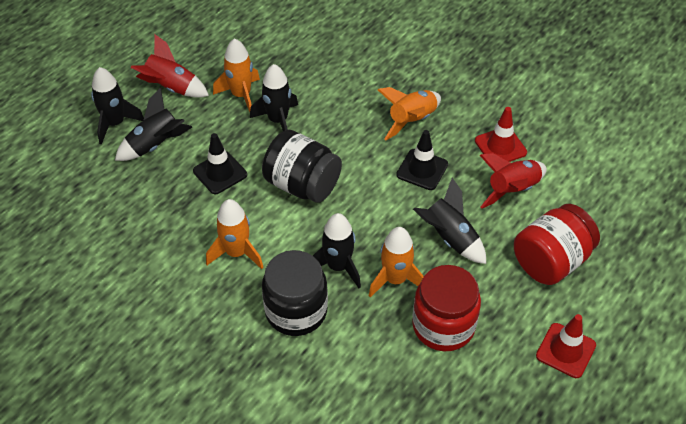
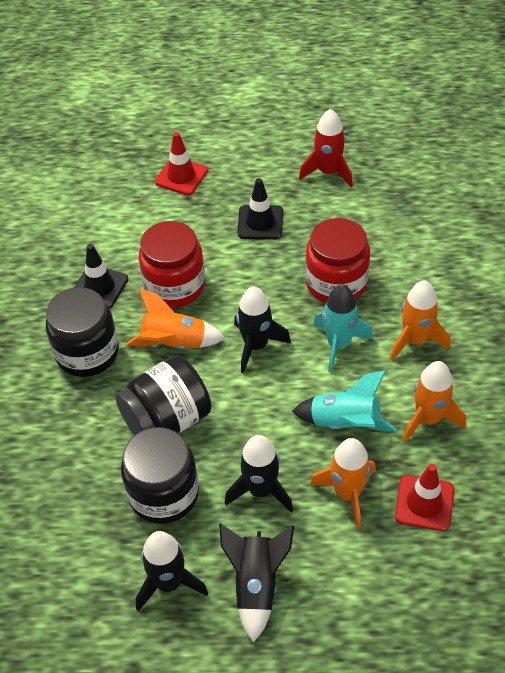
black jar: 2 -> 3
black rocket: 5 -> 4
red rocket: 2 -> 1
turquoise rocket: 0 -> 2

